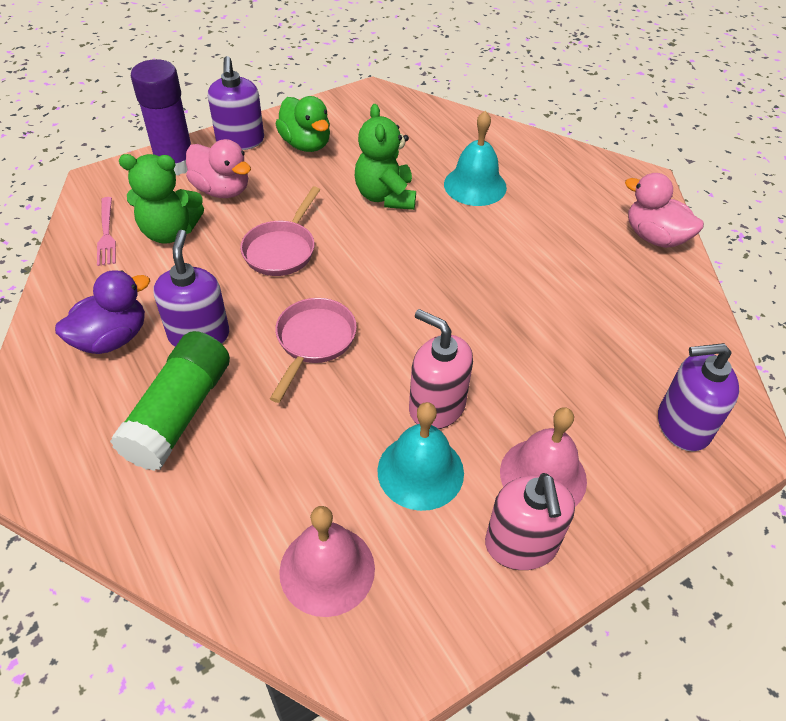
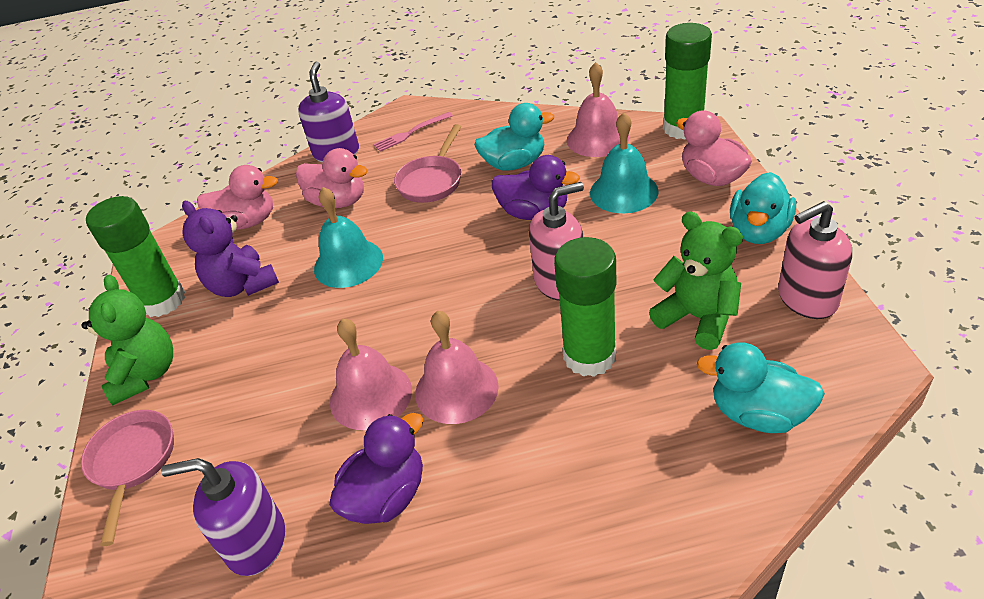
green duck: 1 -> 0
green glue stick: 1 -> 3
pink bell: 2 -> 3
pink duck: 2 -> 3
purple duck: 1 -> 2
purple glue stick: 1 -> 0
purple soap dispenser: 3 -> 2
purple teddy bear: 0 -> 1
turquoise duck: 0 -> 3

